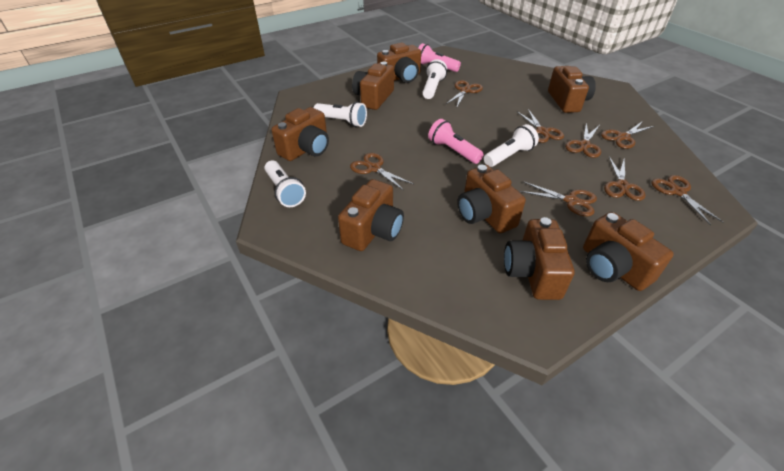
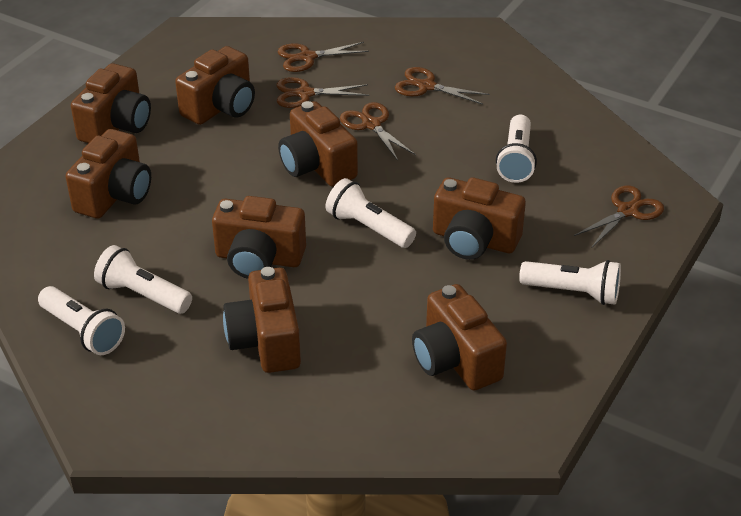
brown scissors: 8 -> 5
pink flashlight: 2 -> 0
white flashlight: 4 -> 5

